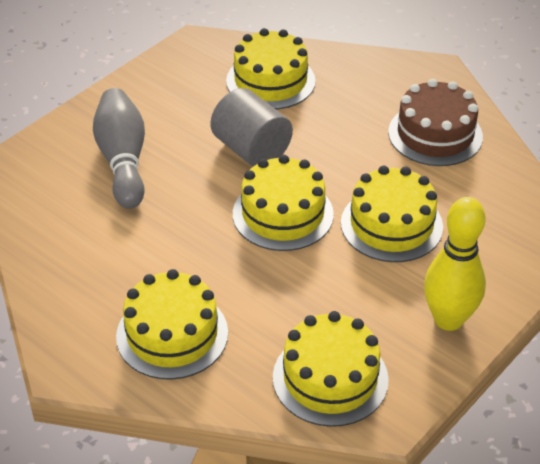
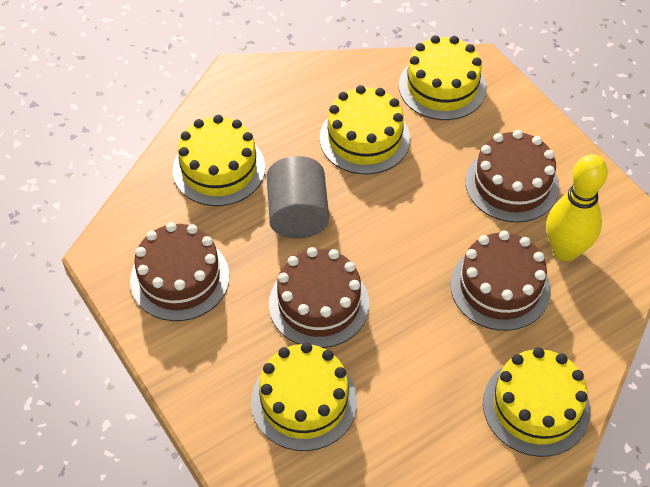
brown cake: 1 -> 4
grey bowling pin: 1 -> 0

